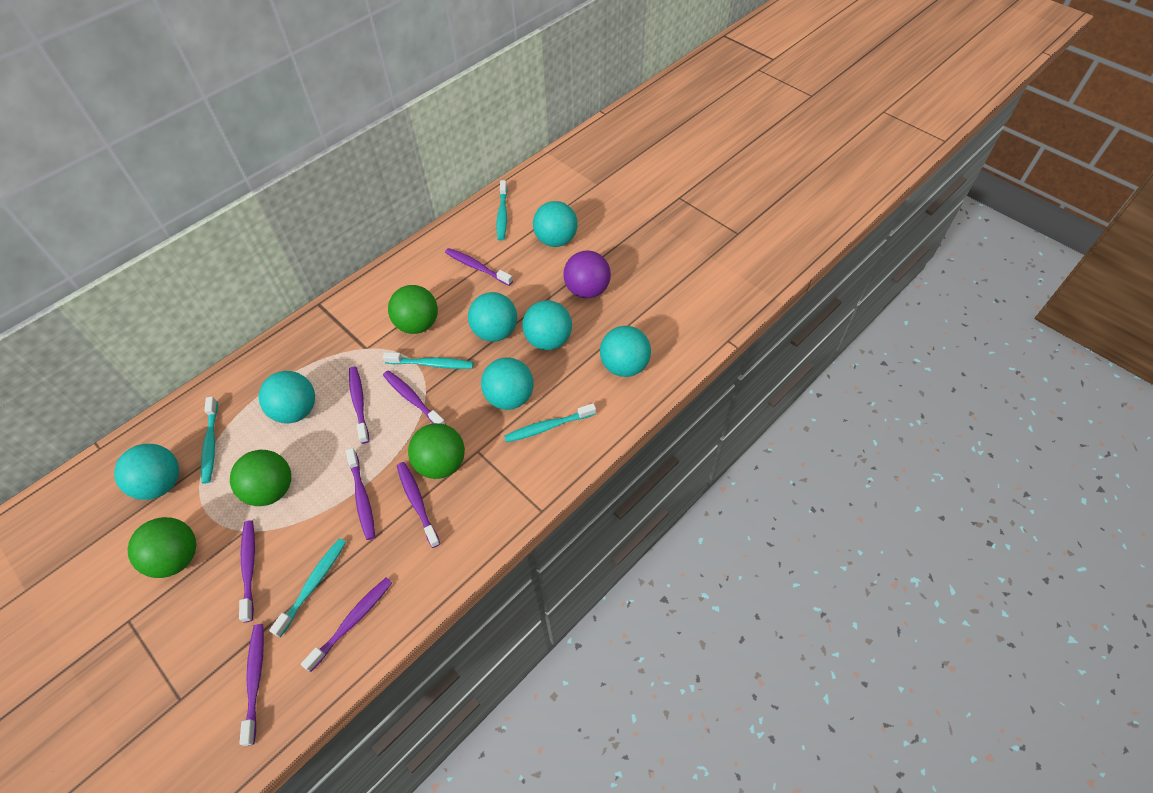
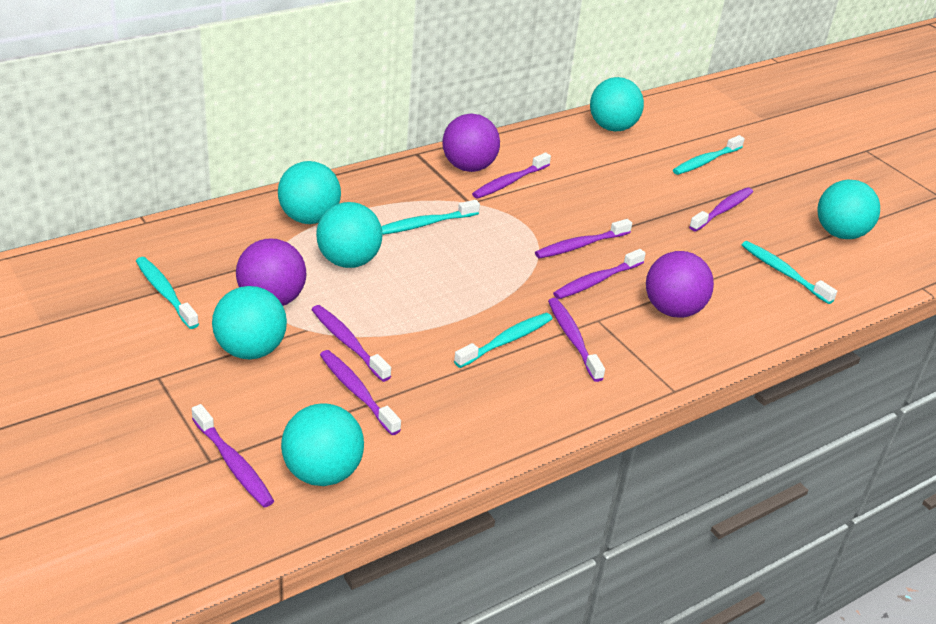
green ball: 4 -> 0
purple ball: 1 -> 3
turquoise ball: 7 -> 6

